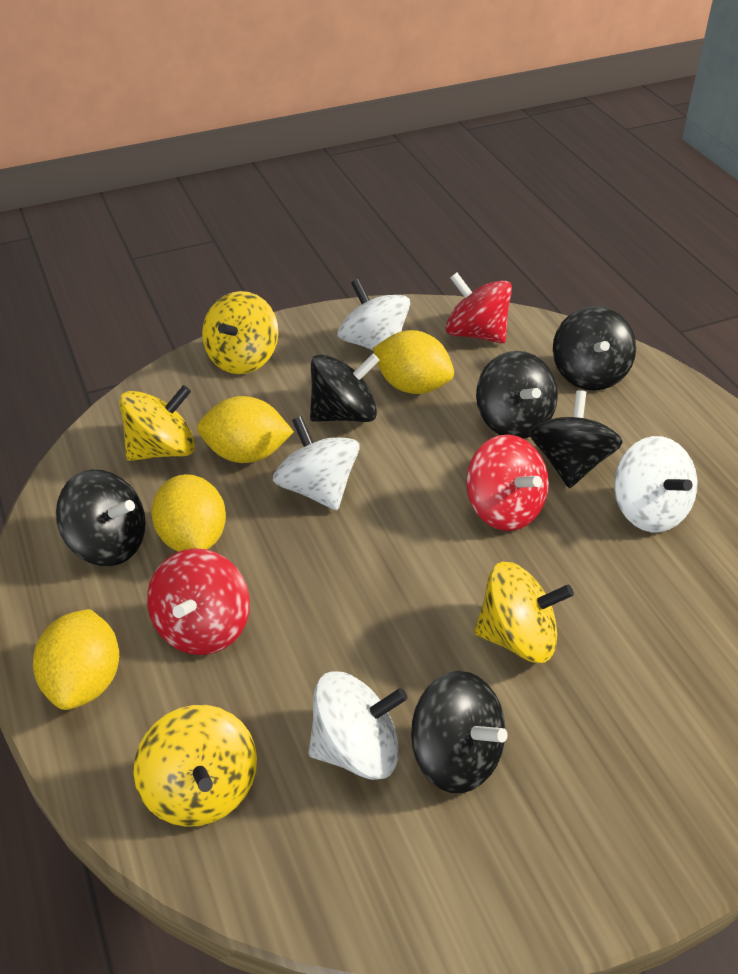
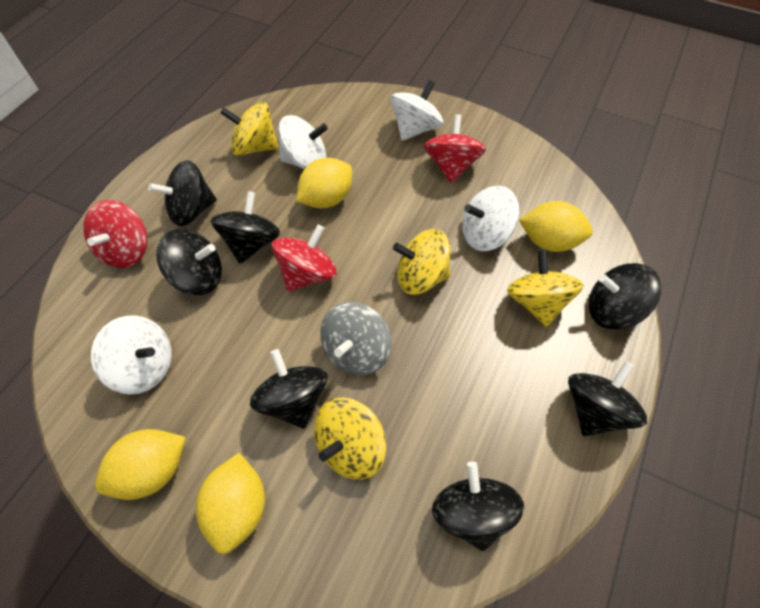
black spinning top: 6 -> 7
grey spinning top: 0 -> 1

